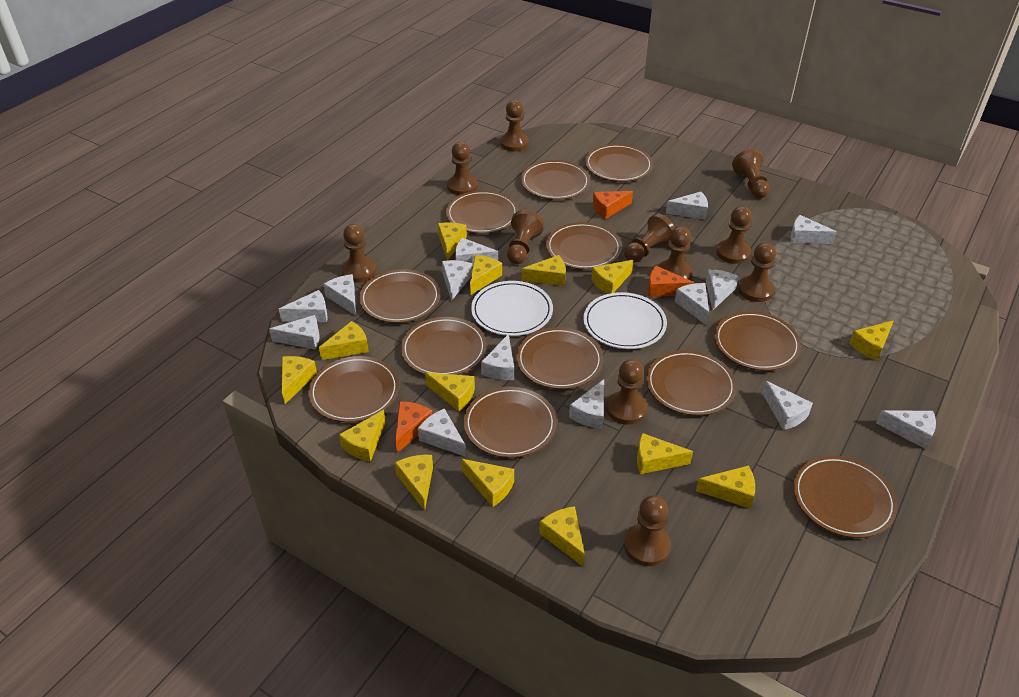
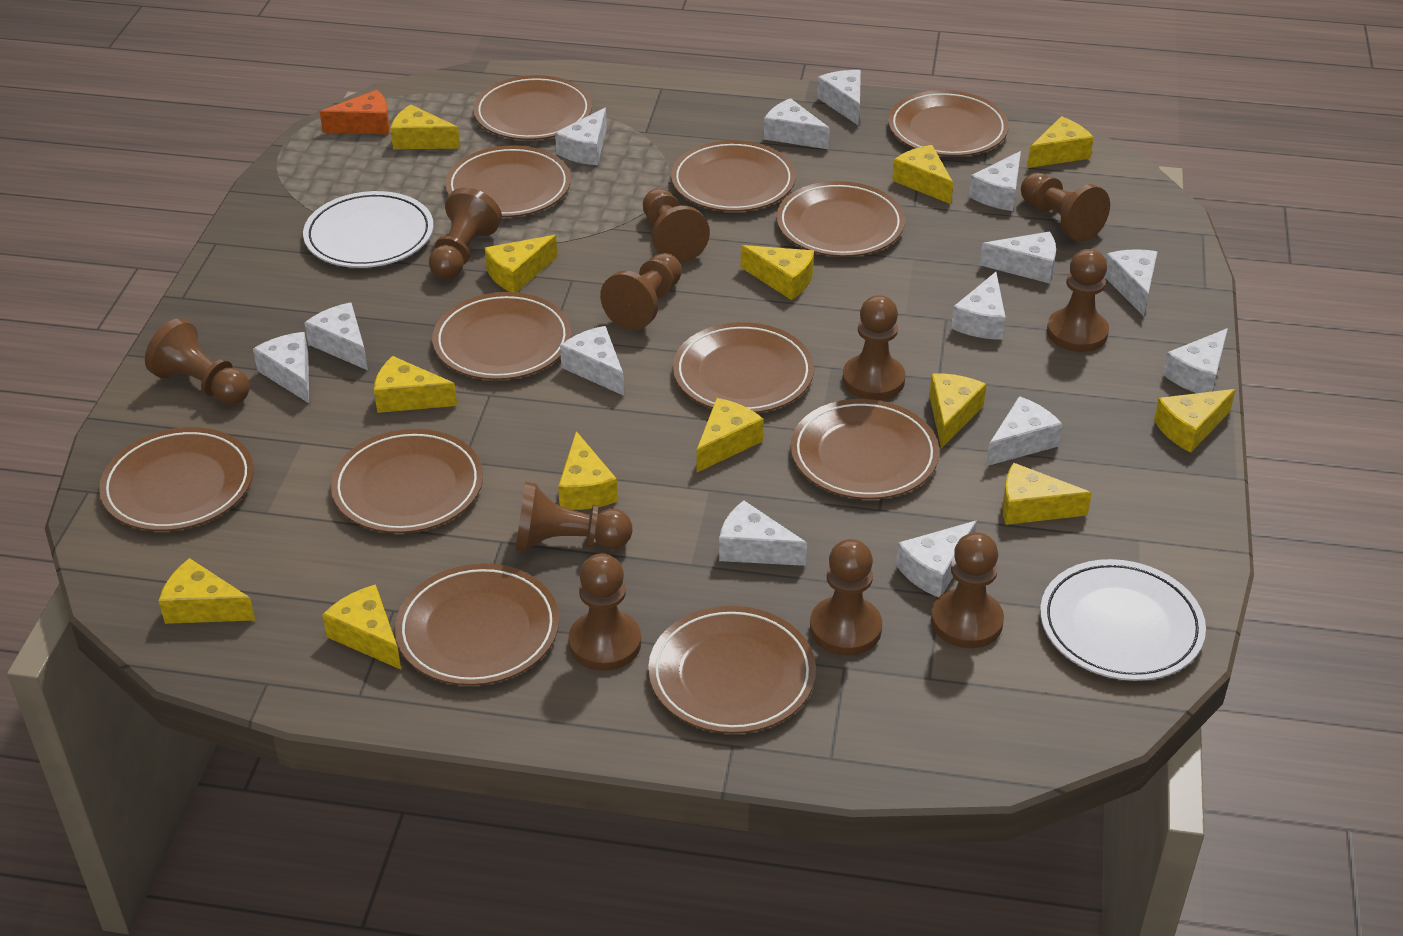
orange cheese: 3 -> 1
yellow cheese: 14 -> 13

